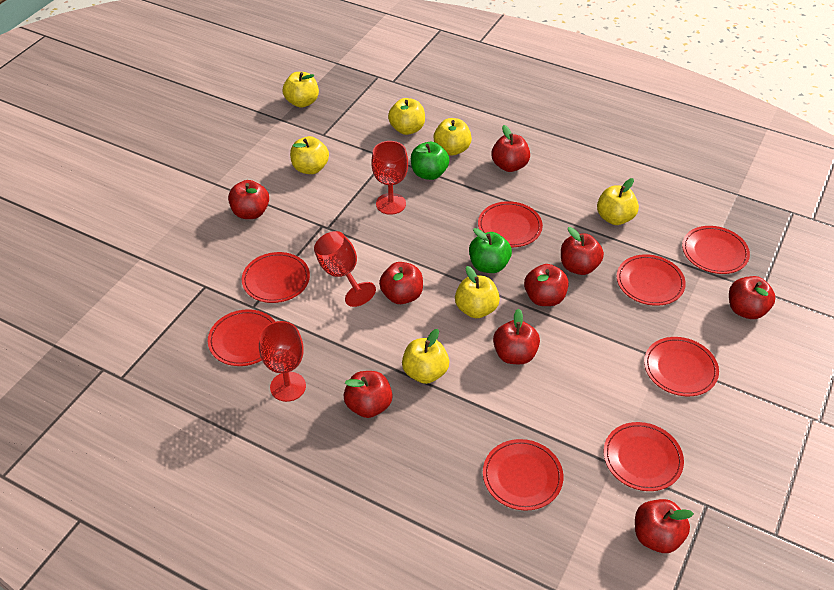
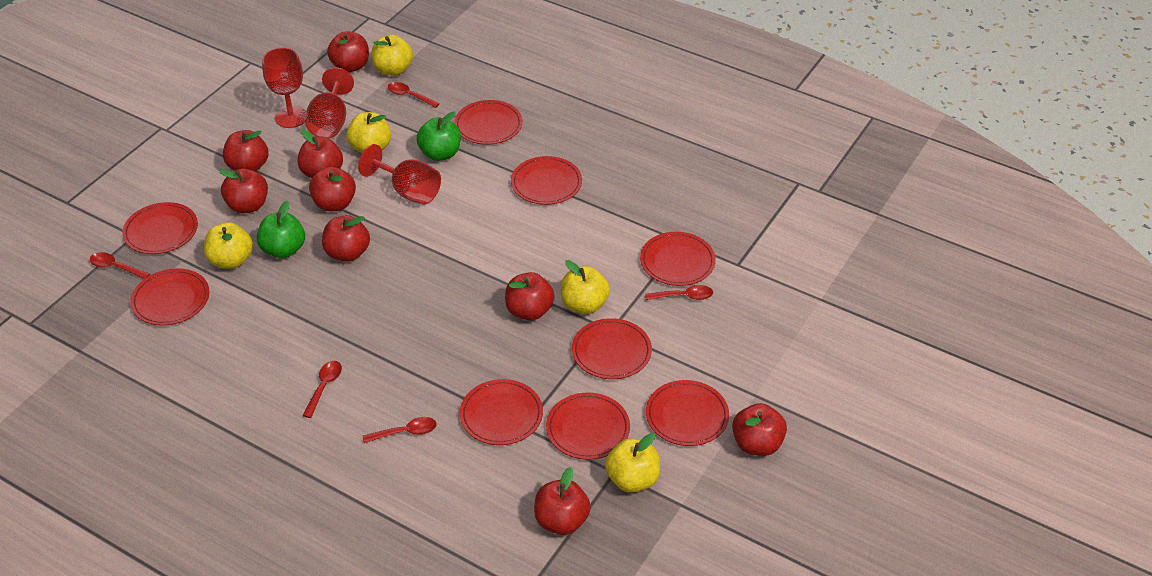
red plate: 8 -> 9
red spoon: 0 -> 5
yellow apple: 7 -> 5

